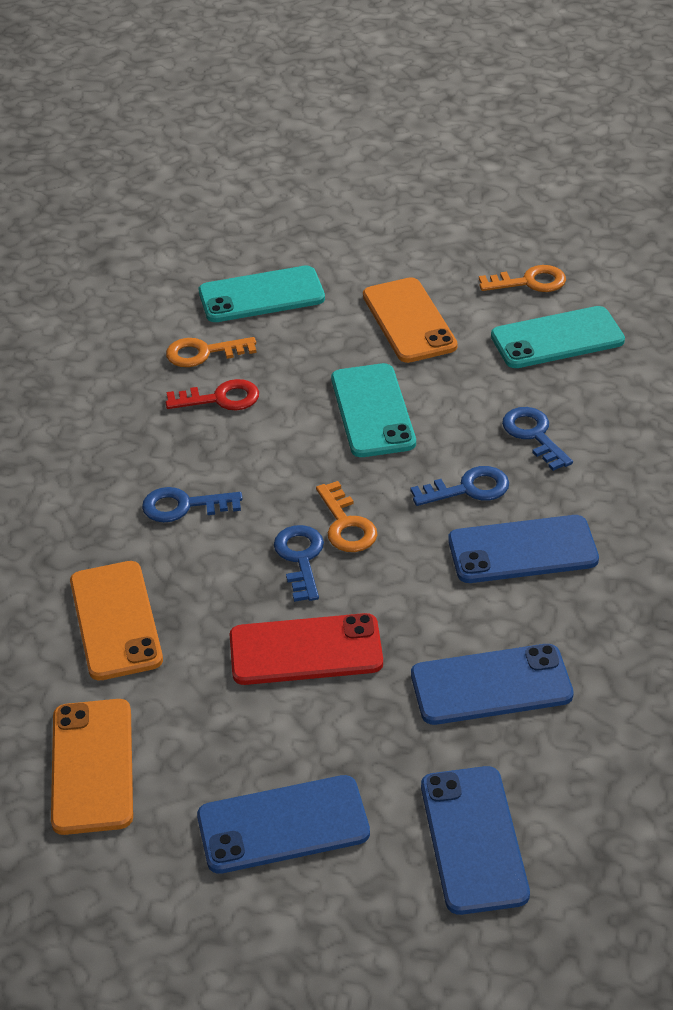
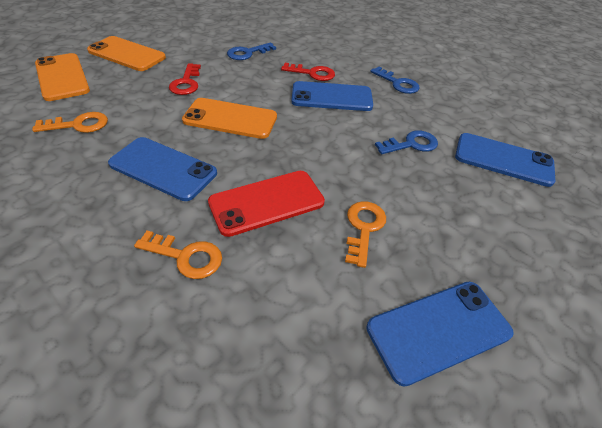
blue key: 4 -> 3
red key: 1 -> 2
turquoise phone: 3 -> 0

